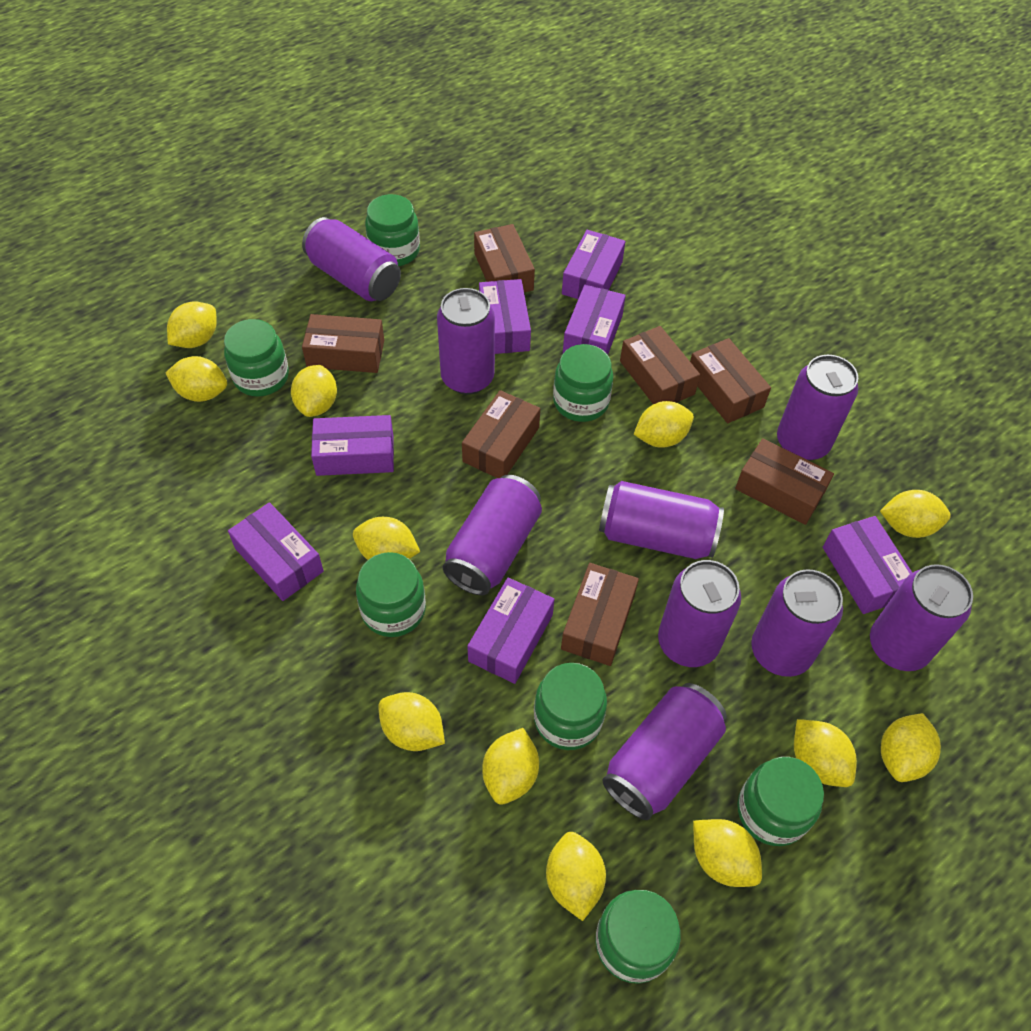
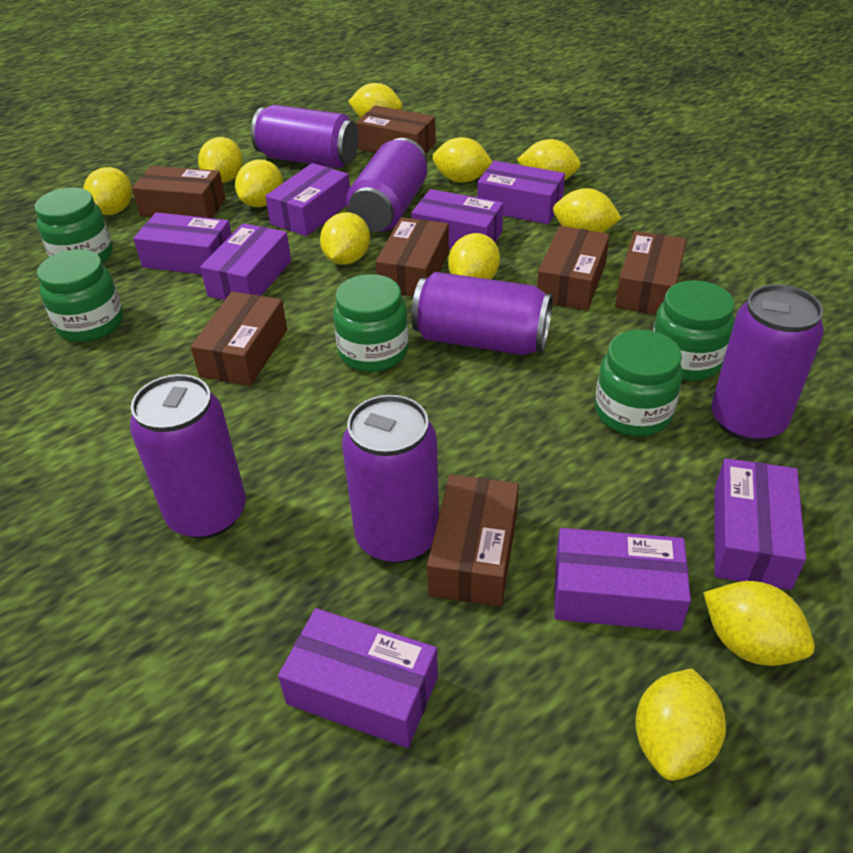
green jar: 7 -> 5
purple box: 7 -> 8
purple can: 9 -> 6
yellow lemon: 12 -> 11

